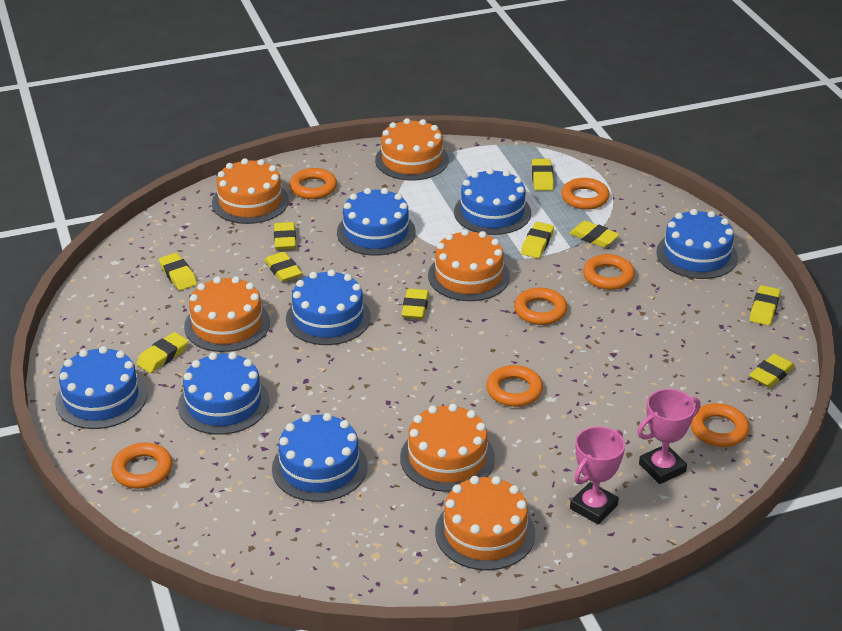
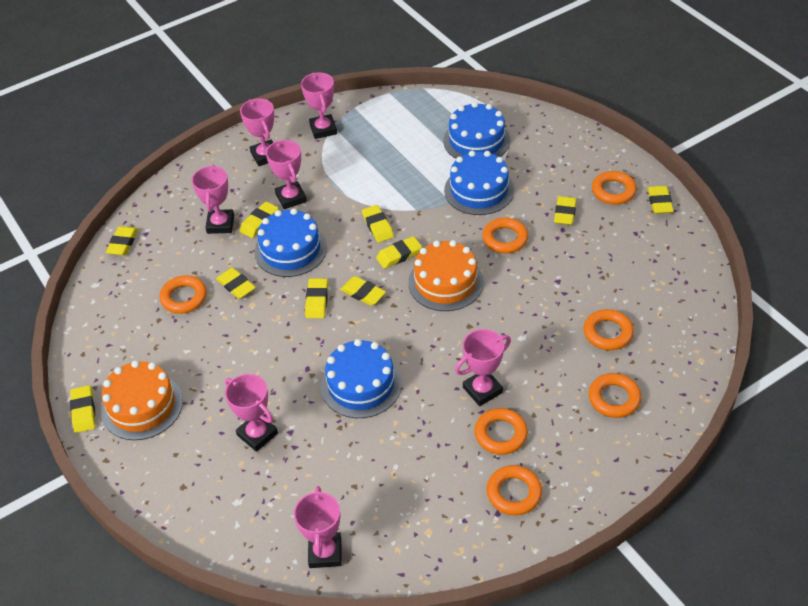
blue cake: 7 -> 4
orange cake: 6 -> 2
pink trophy: 2 -> 7

